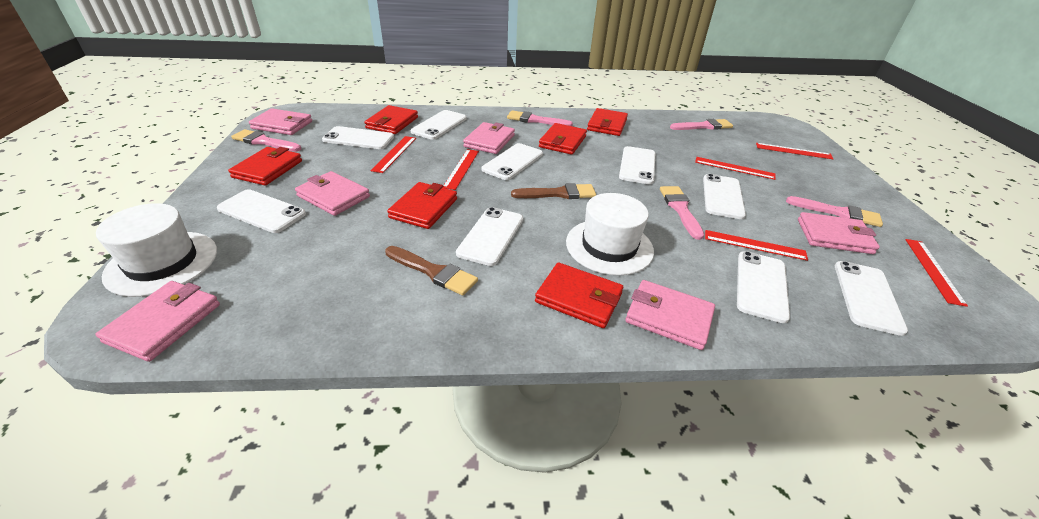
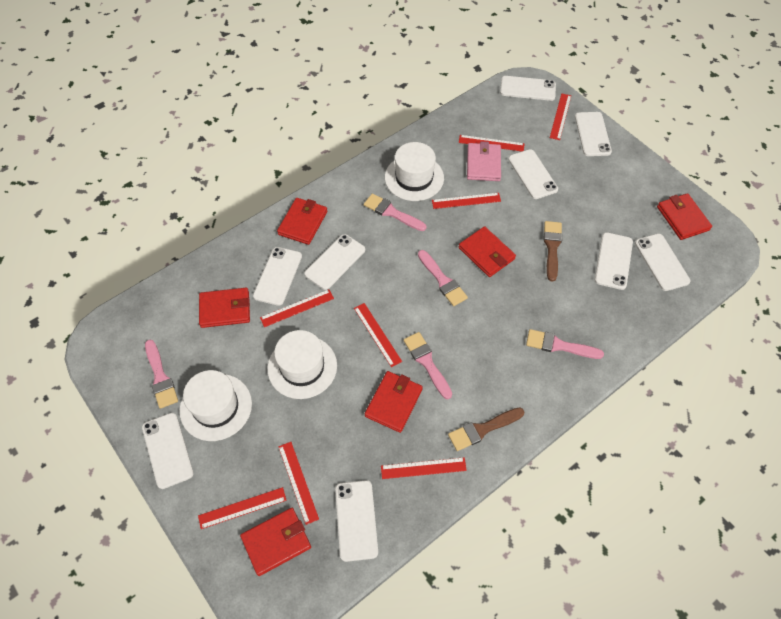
pink wallet: 6 -> 1
red ruler: 6 -> 8
white hat: 2 -> 3

